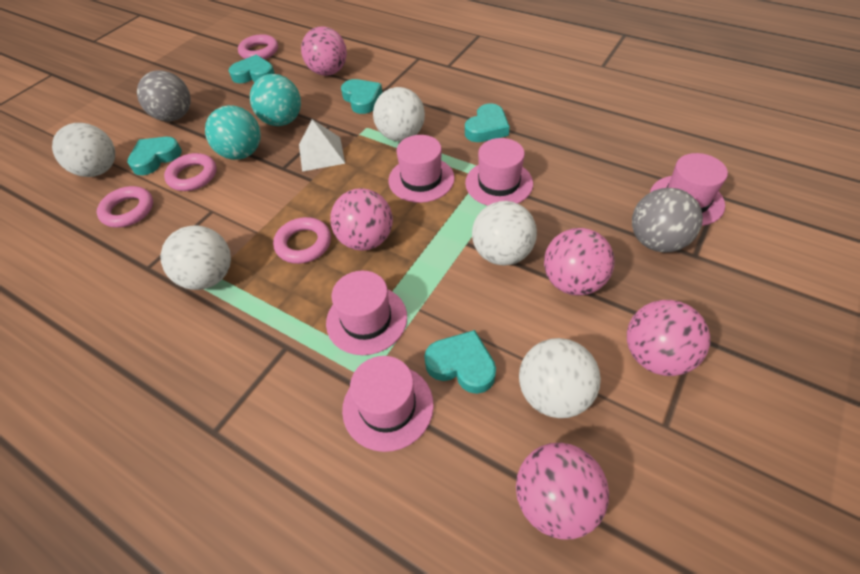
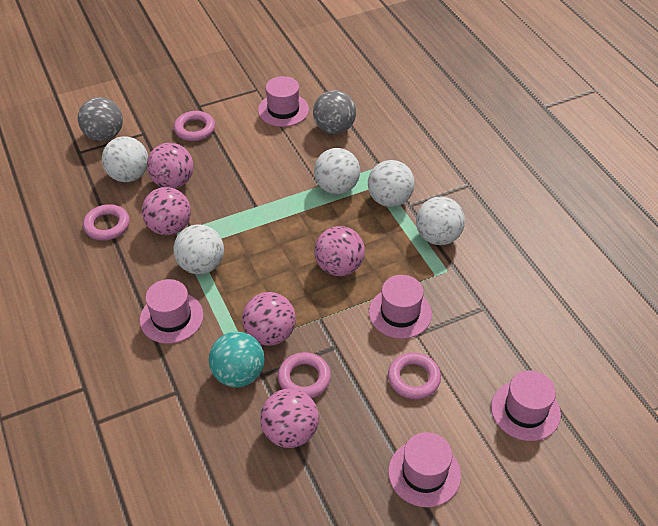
turquoise ball: 2 -> 1
turquoise heart: 5 -> 0
white pyramid: 1 -> 0

